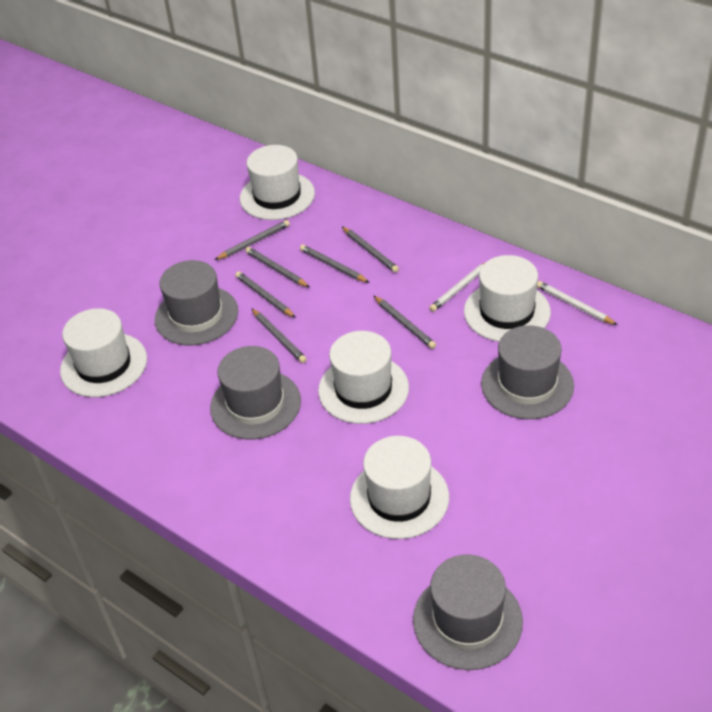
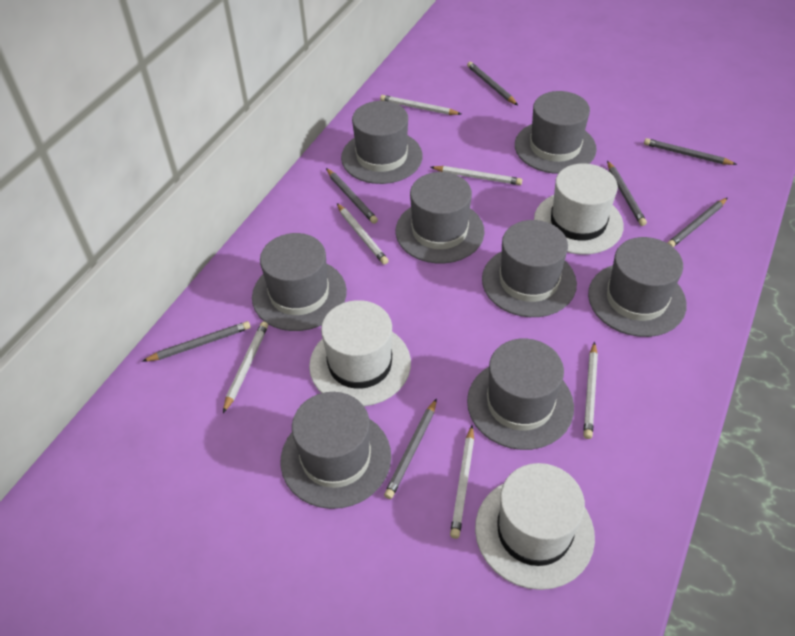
grey hat: 4 -> 8
white hat: 5 -> 3
white pencil: 2 -> 6

